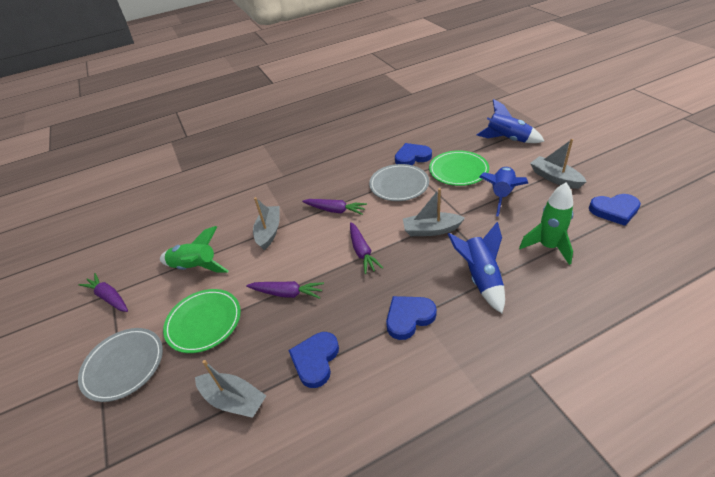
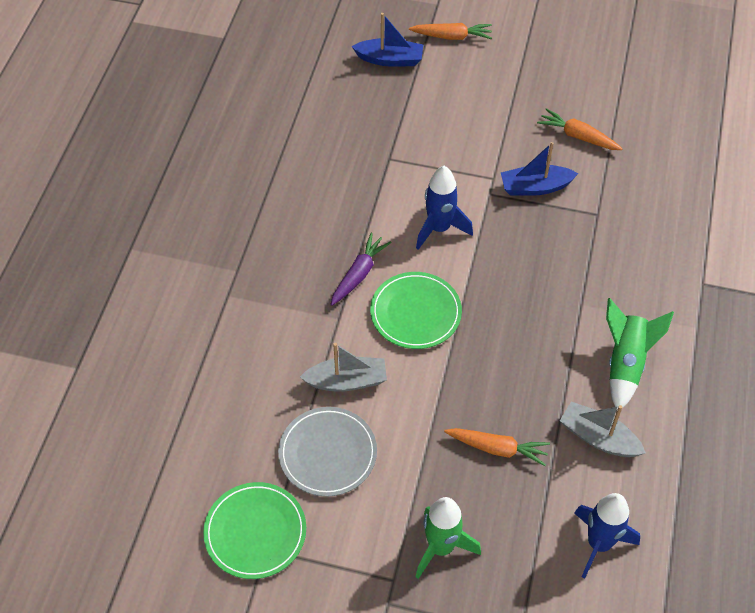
blue boat: 0 -> 2
blue heart: 4 -> 0
blue rocket: 3 -> 2
grey boat: 4 -> 2
grey plate: 2 -> 1
orange carrot: 0 -> 3
purple carrot: 4 -> 1

